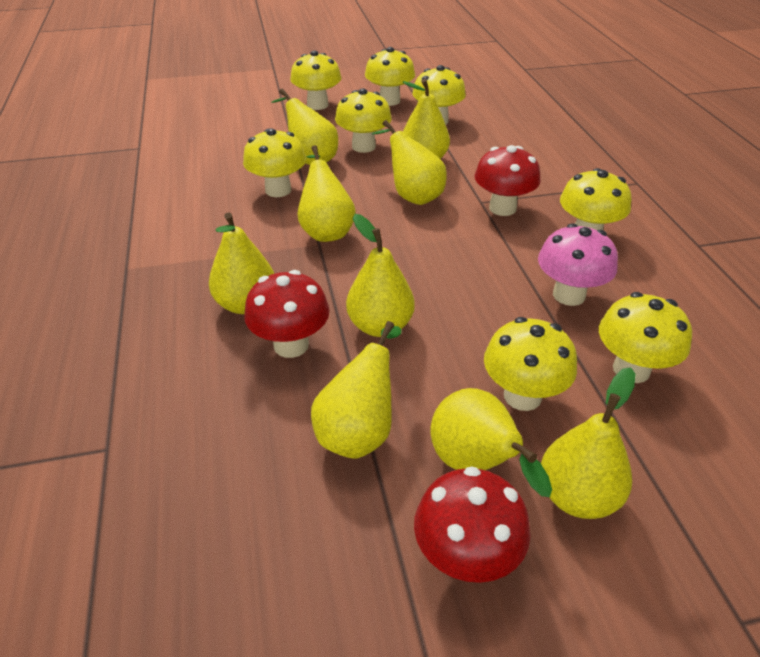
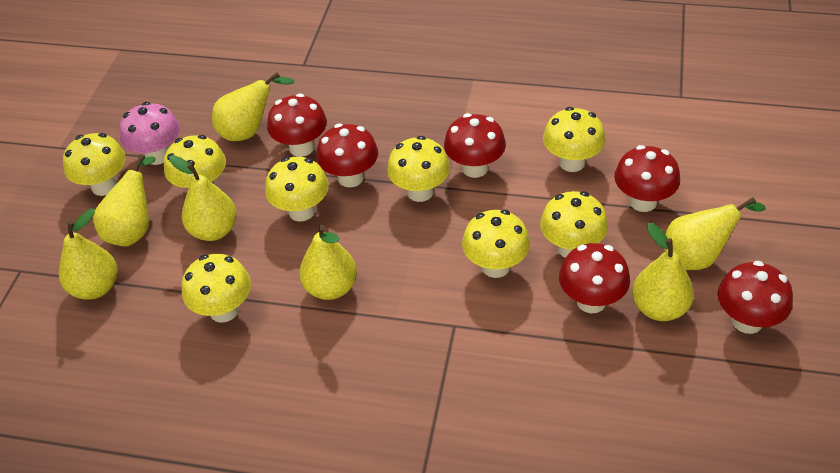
red mushroom: 3 -> 6
yellow pear: 9 -> 7

